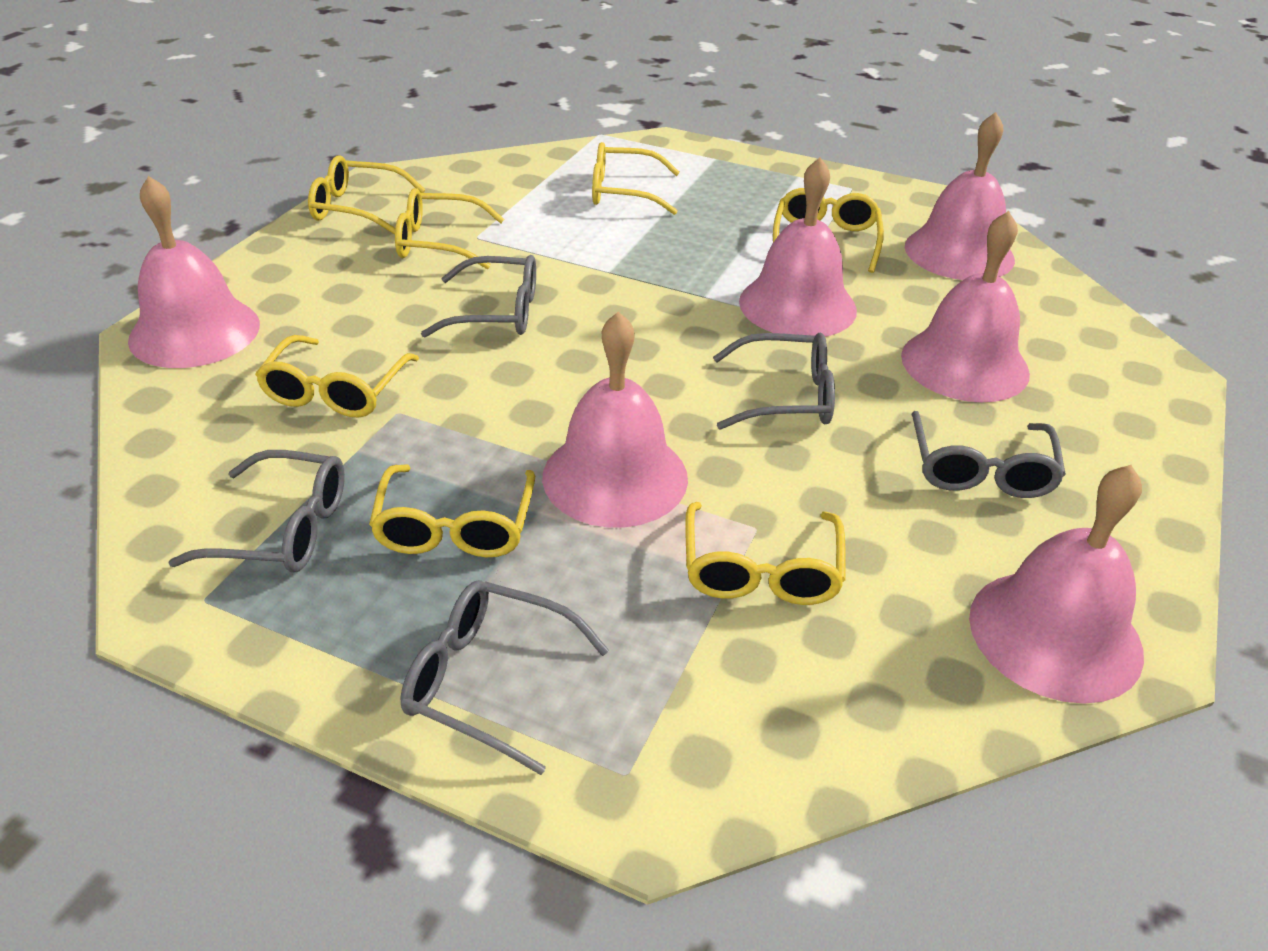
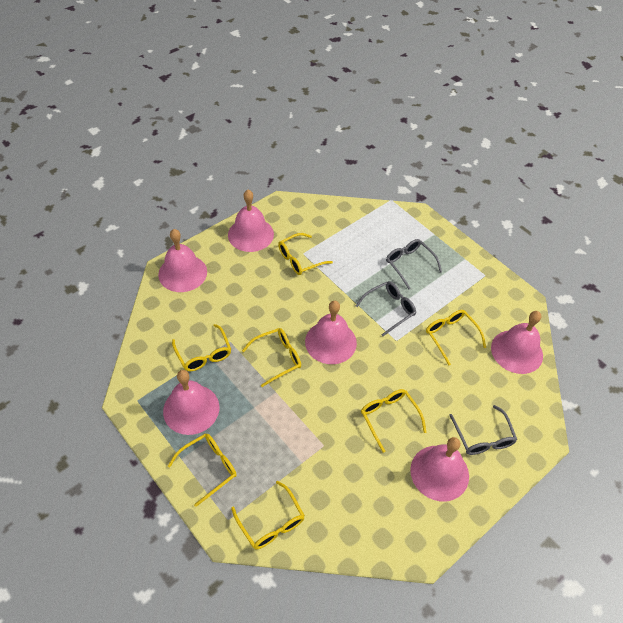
grey glasses: 5 -> 3

